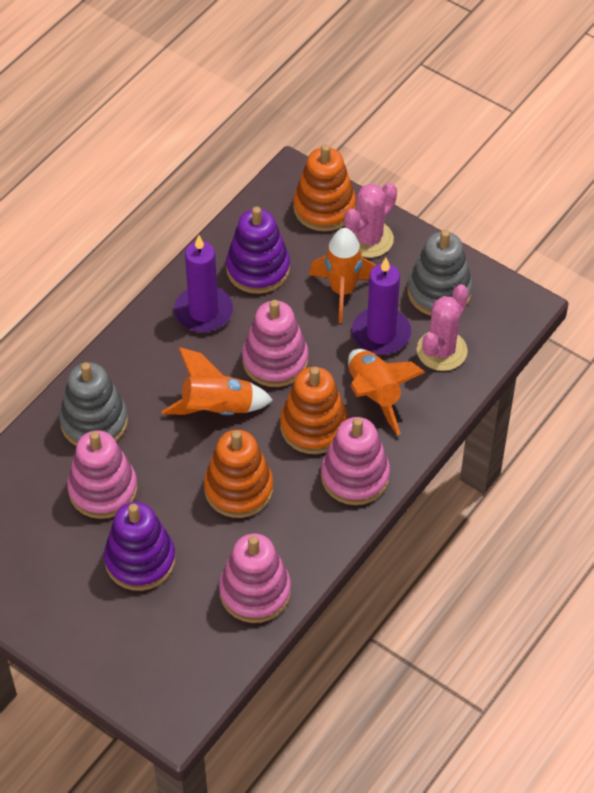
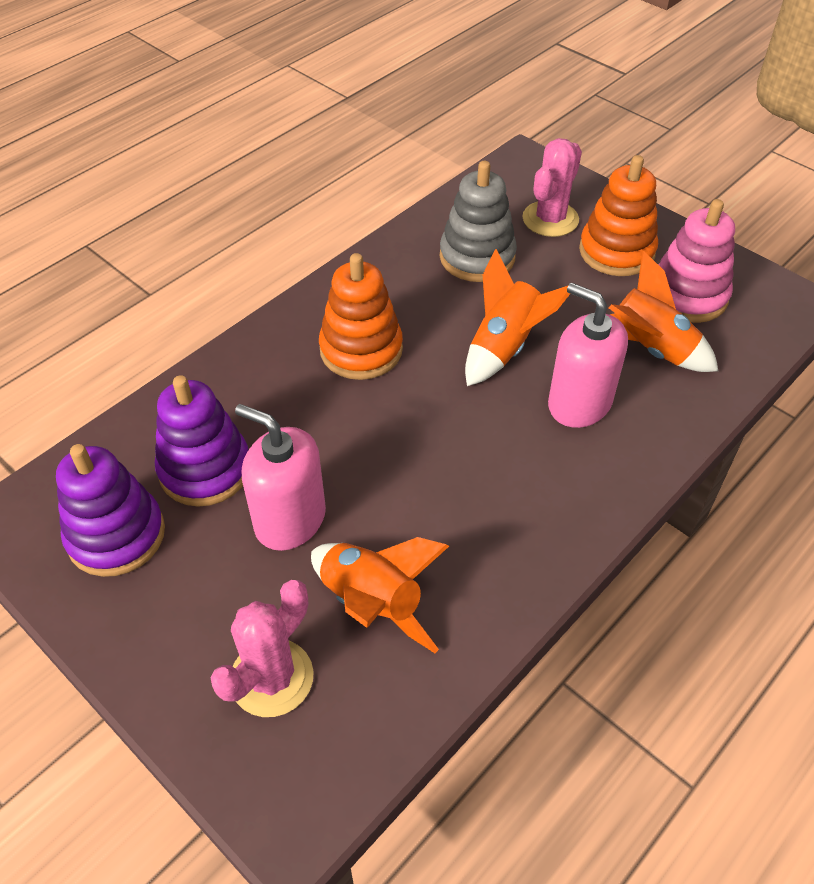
grey stacking toy: 2 -> 1
orange stacking toy: 3 -> 2
pink soap dispenser: 0 -> 2
pink stacking toy: 4 -> 1
purple candle: 2 -> 0

